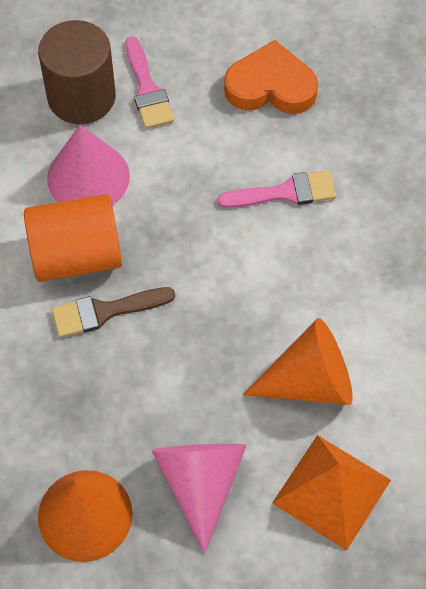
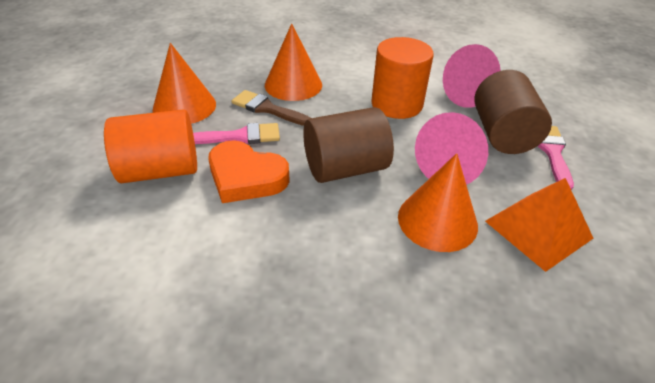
brown cylinder: 1 -> 2
orange cone: 2 -> 3
orange cylinder: 1 -> 2

